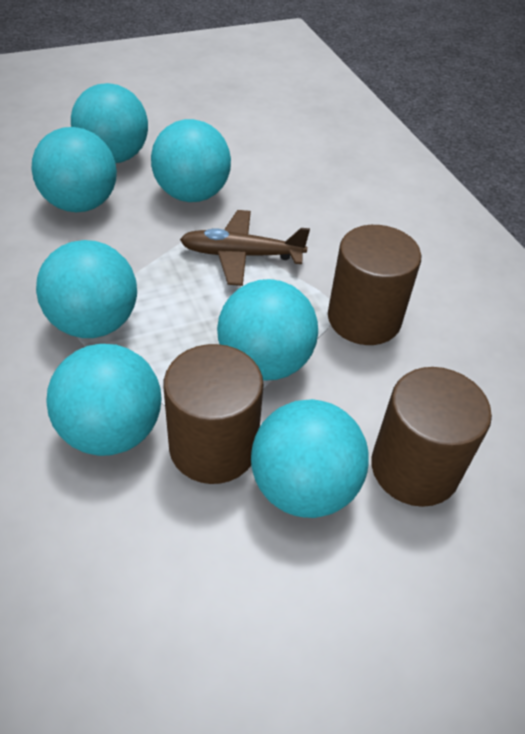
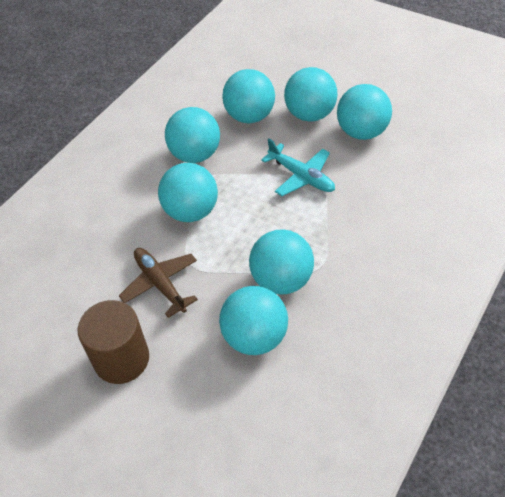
brown cylinder: 3 -> 1
turquoise plane: 0 -> 1

